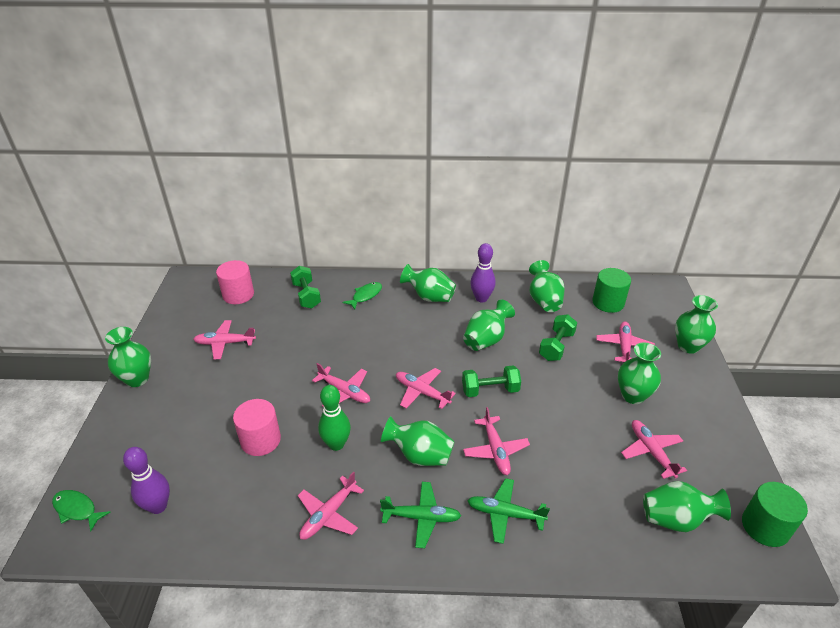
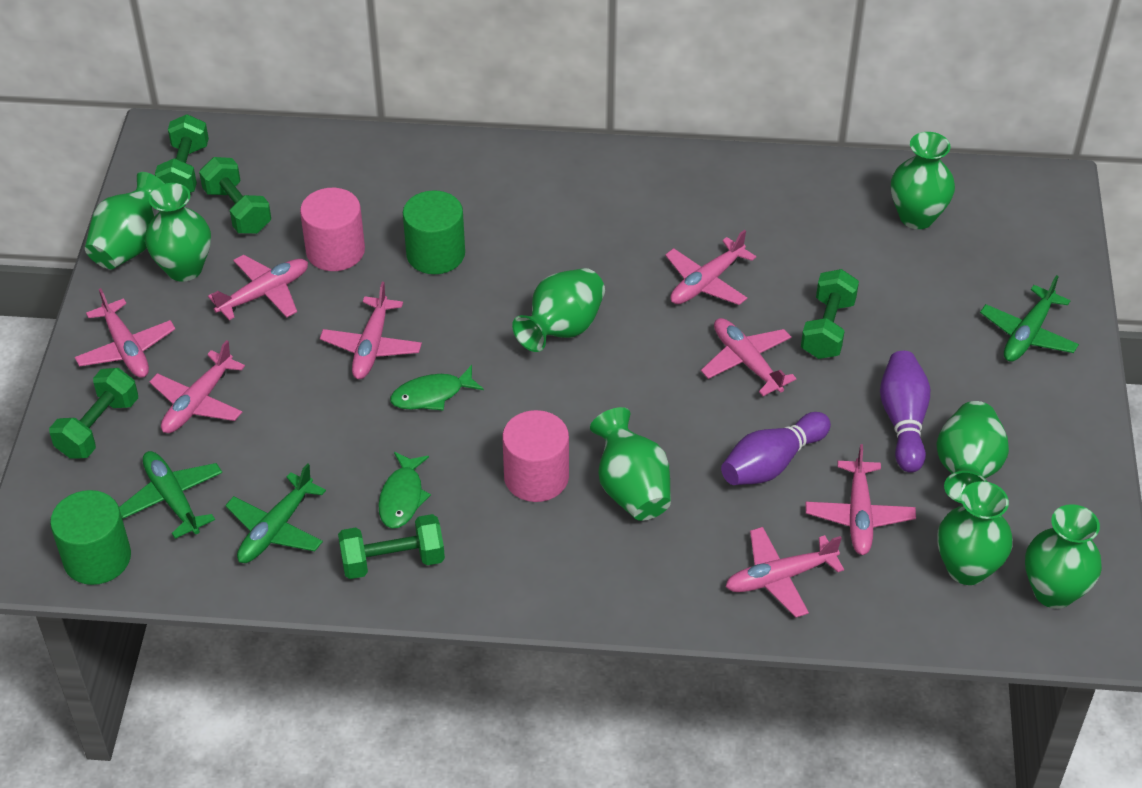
green bowling pin: 1 -> 0
green dumbbell: 3 -> 5
green plane: 2 -> 3
pink plane: 7 -> 8

